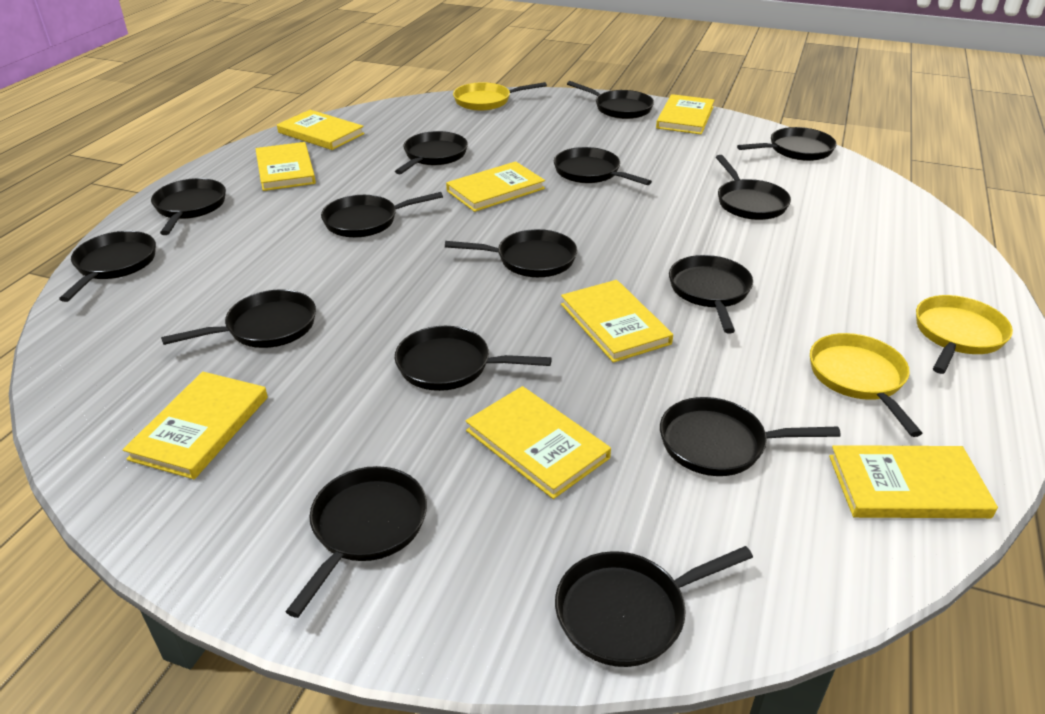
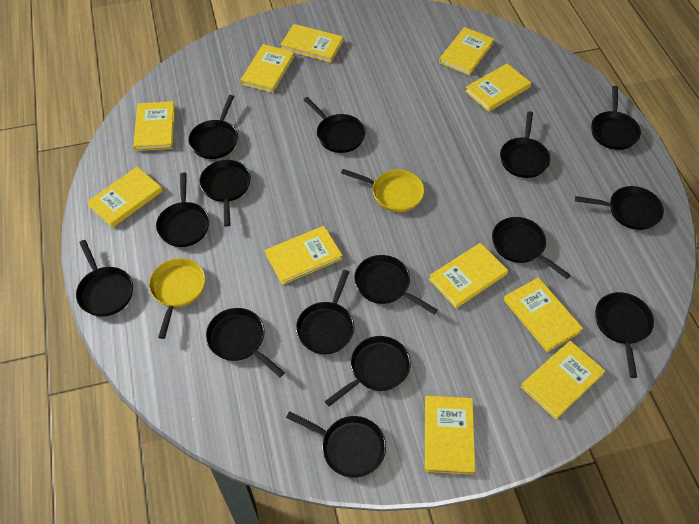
yellow book: 8 -> 11
yellow pan: 3 -> 2

